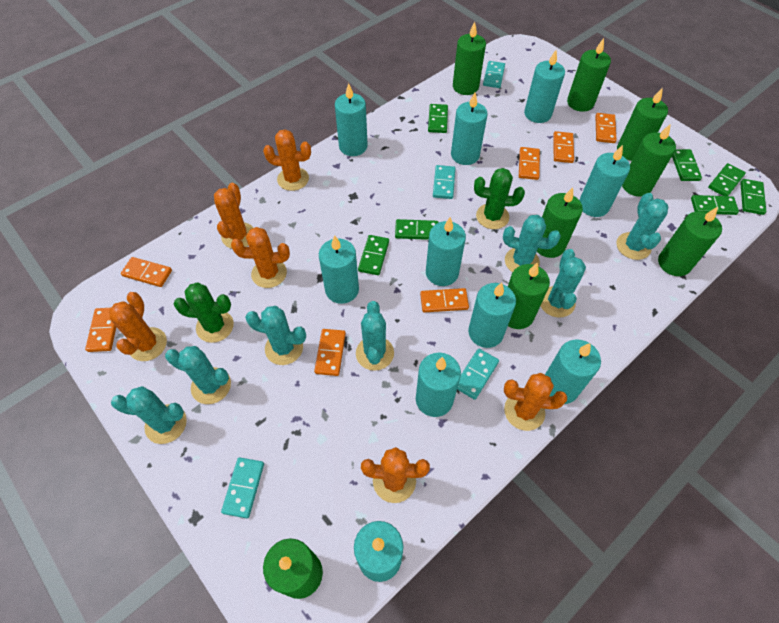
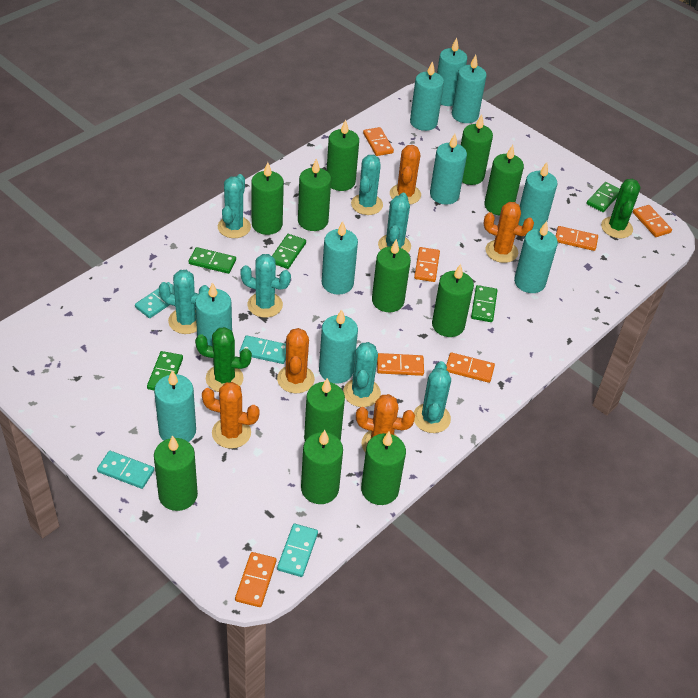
green candle: 8 -> 11
green domino: 7 -> 5
orange cactus: 6 -> 5

